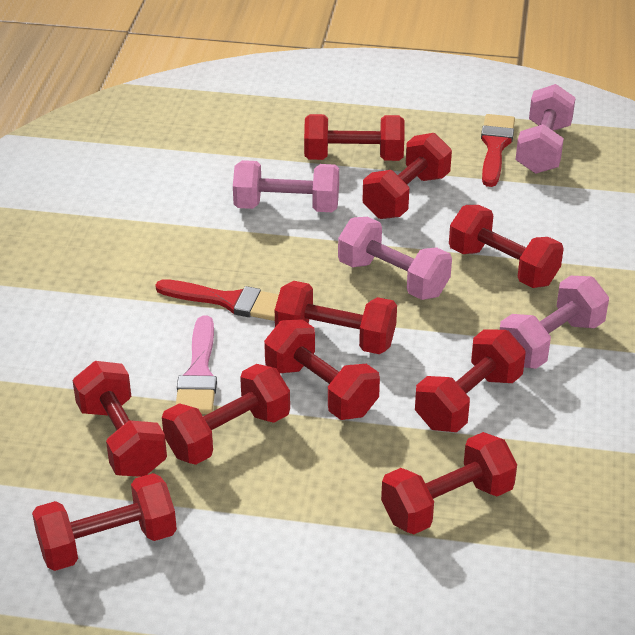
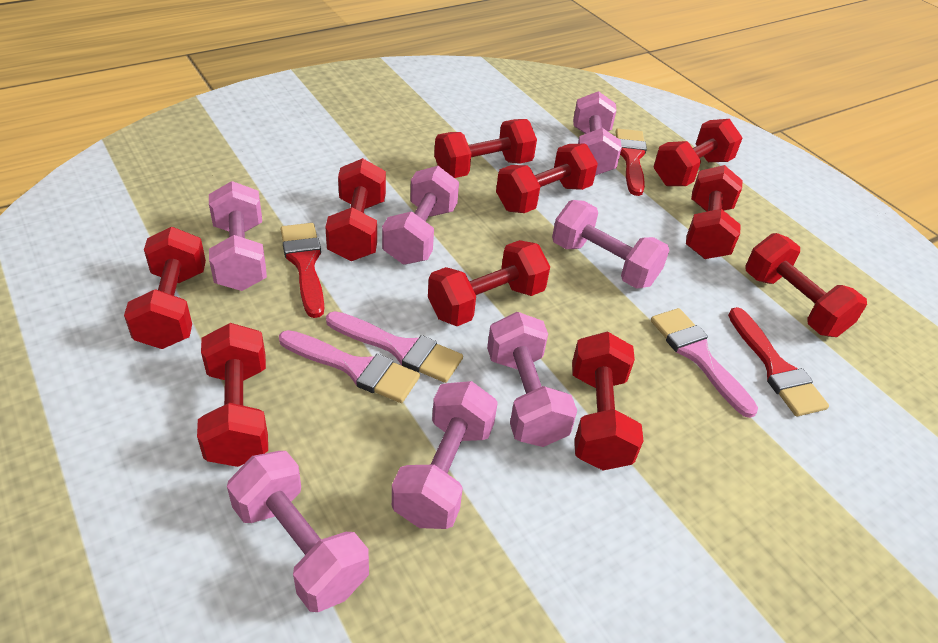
pink brush: 1 -> 3
pink dumbbell: 4 -> 7
red brush: 2 -> 3

